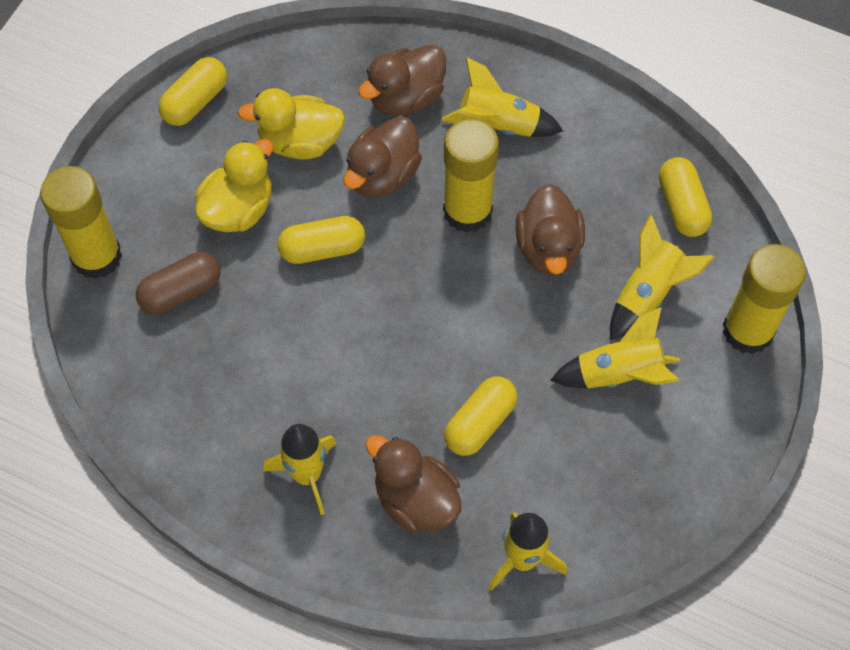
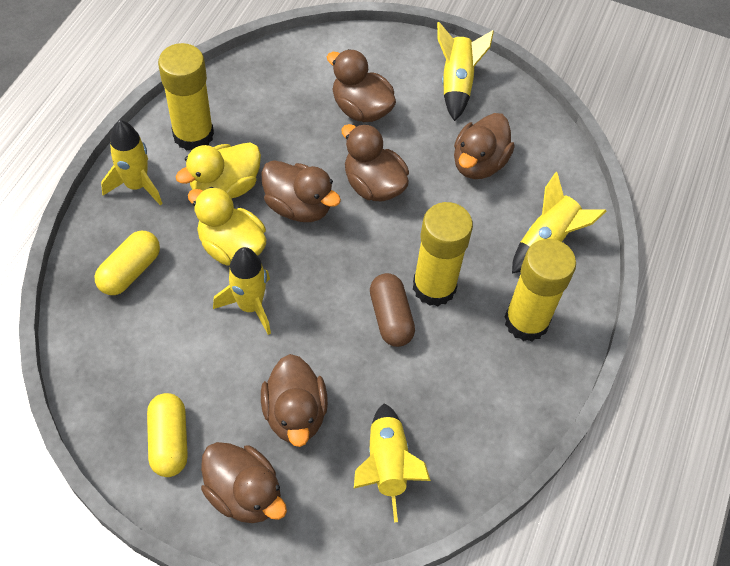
brown duck: 4 -> 6
yellow capsule: 4 -> 2

